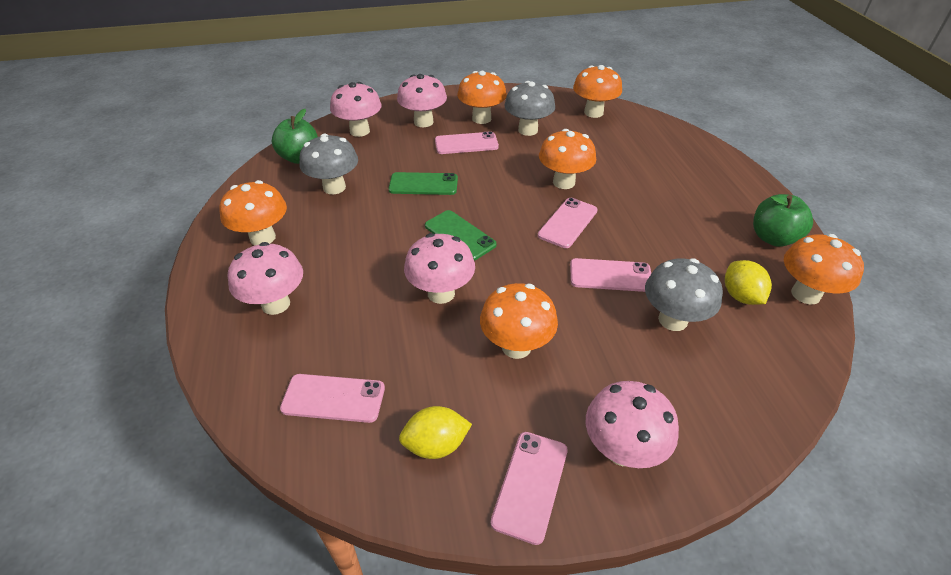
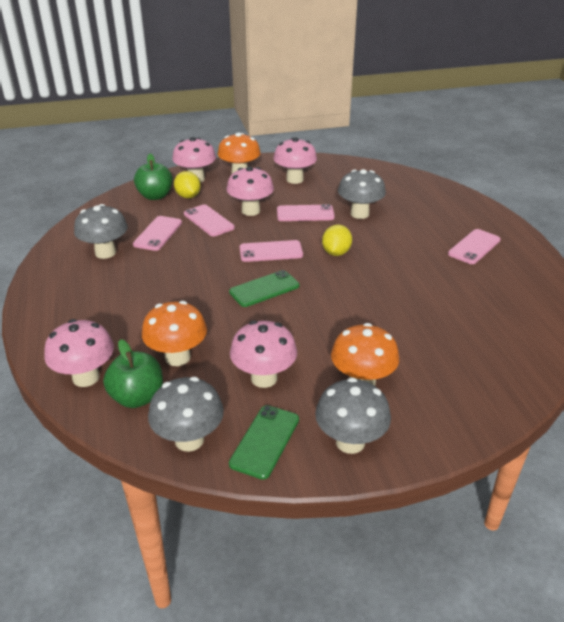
grey mushroom: 3 -> 4
orange mushroom: 6 -> 3

